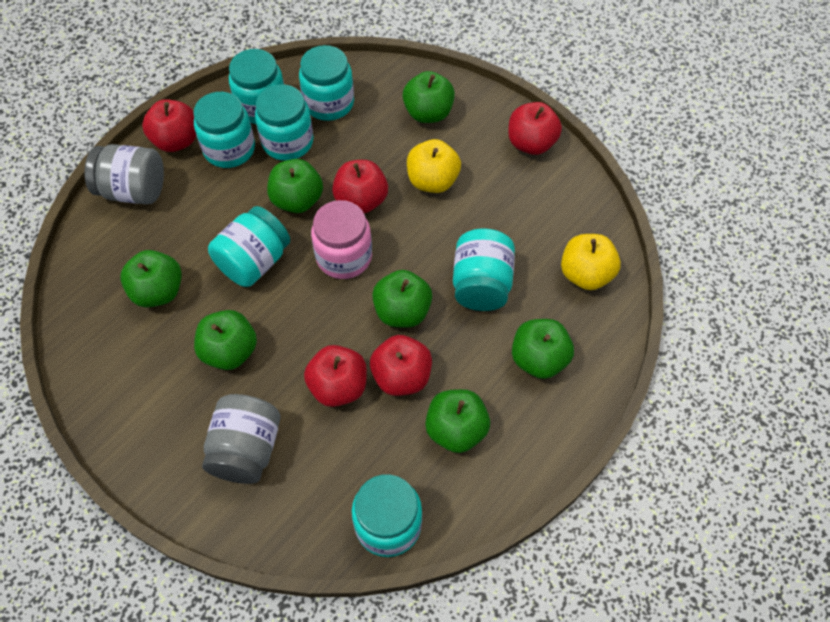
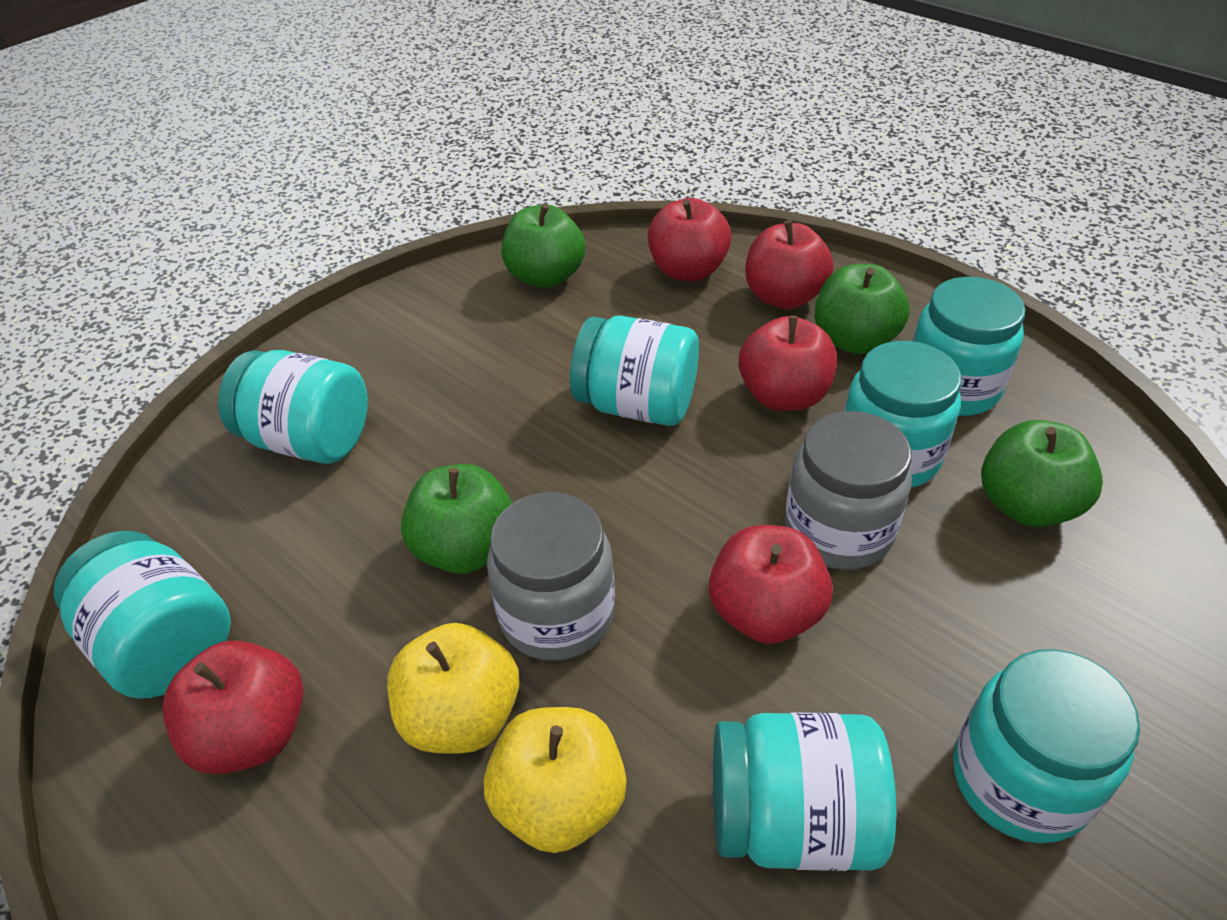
green apple: 7 -> 4
pink jar: 1 -> 0

